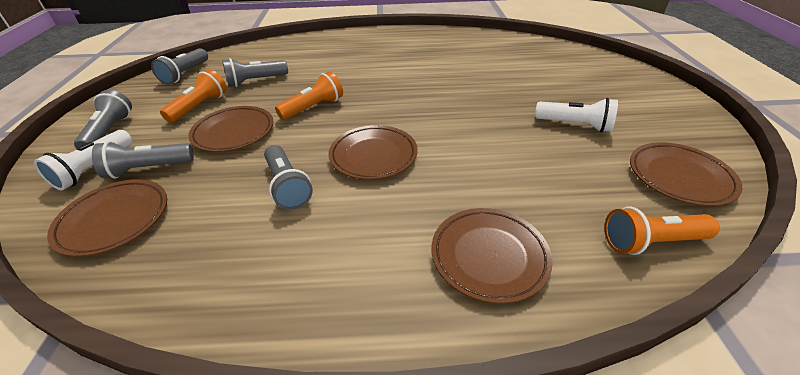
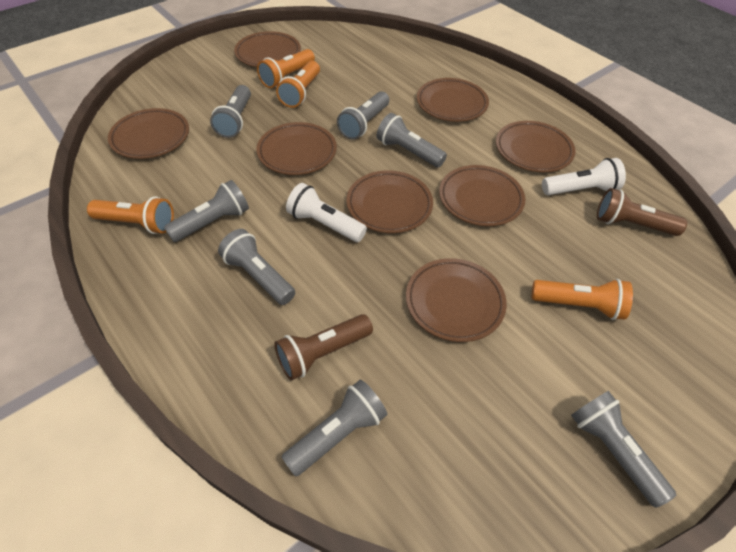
brown flashlight: 0 -> 2
brown plate: 5 -> 8
grey flashlight: 5 -> 7
orange flashlight: 3 -> 4

